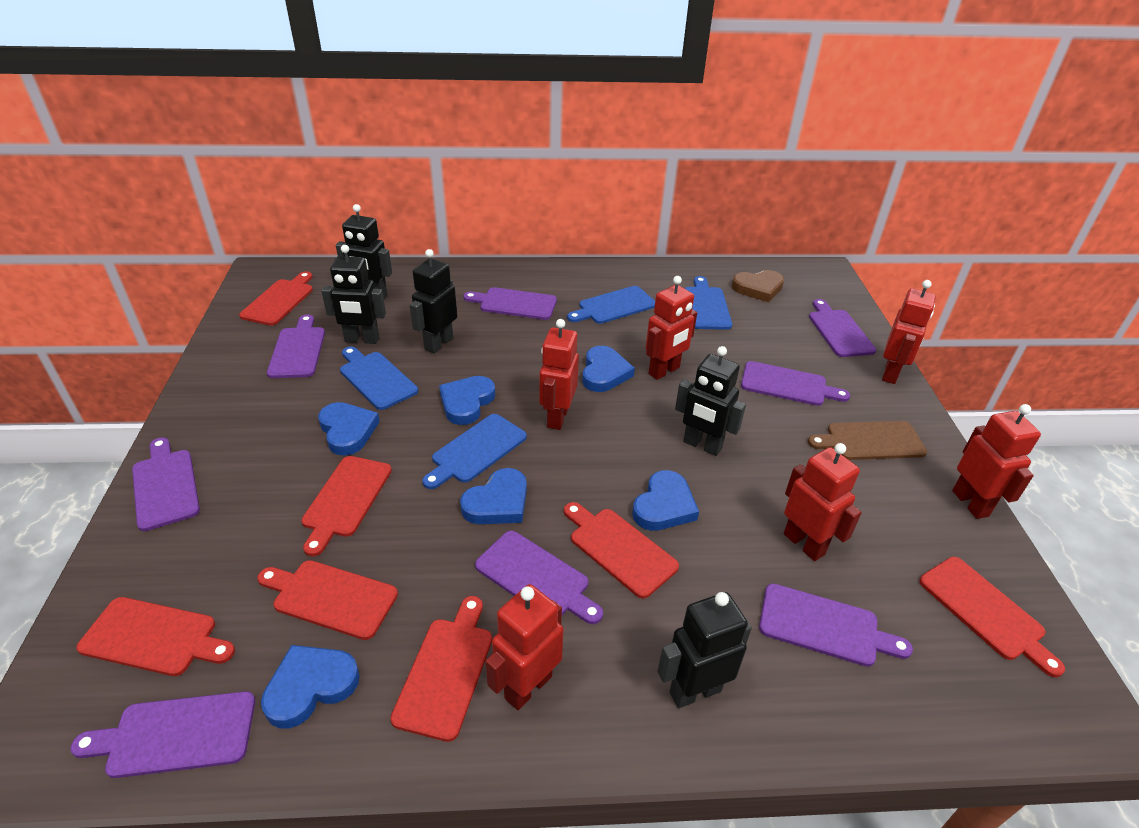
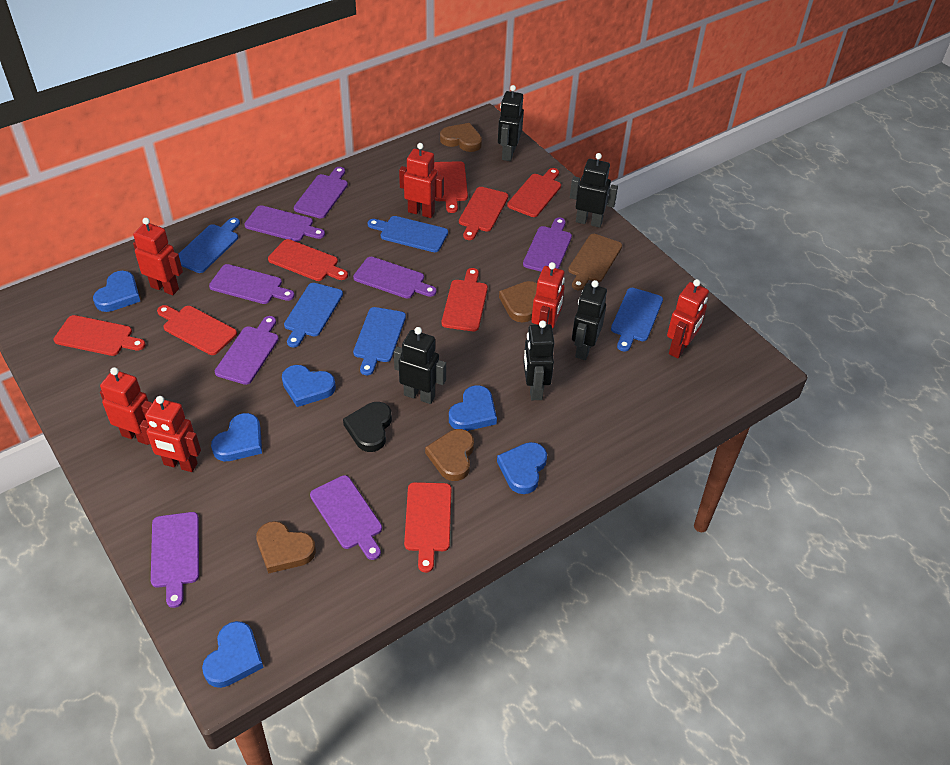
black heart: 0 -> 1
blue cutting board: 4 -> 5
brown heart: 1 -> 4
red cutting board: 7 -> 8

